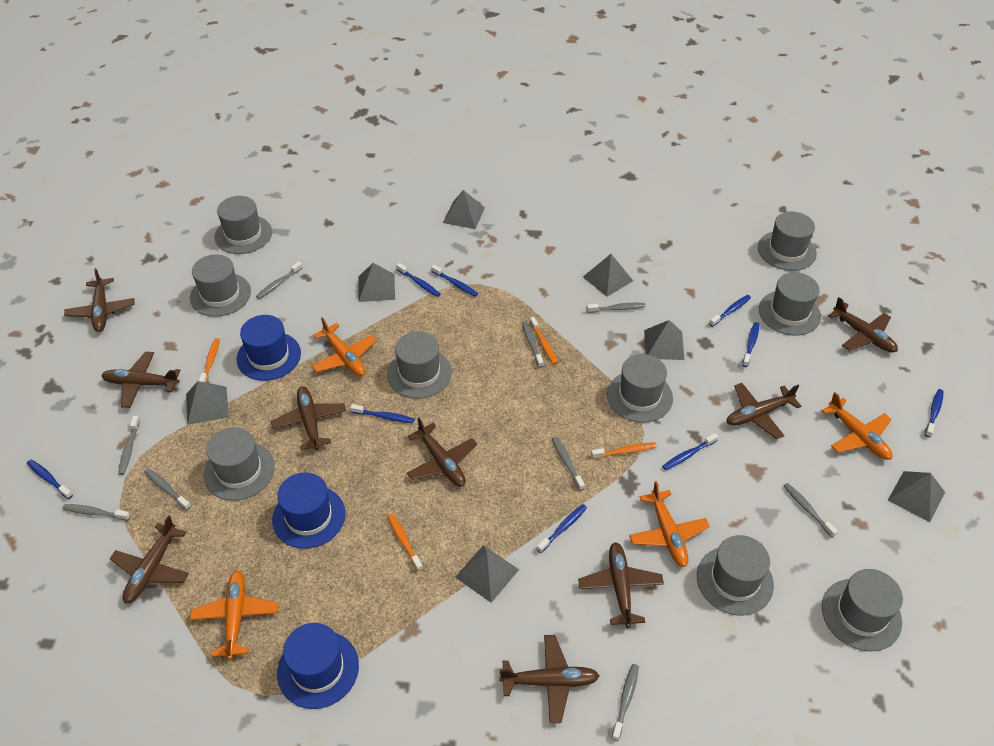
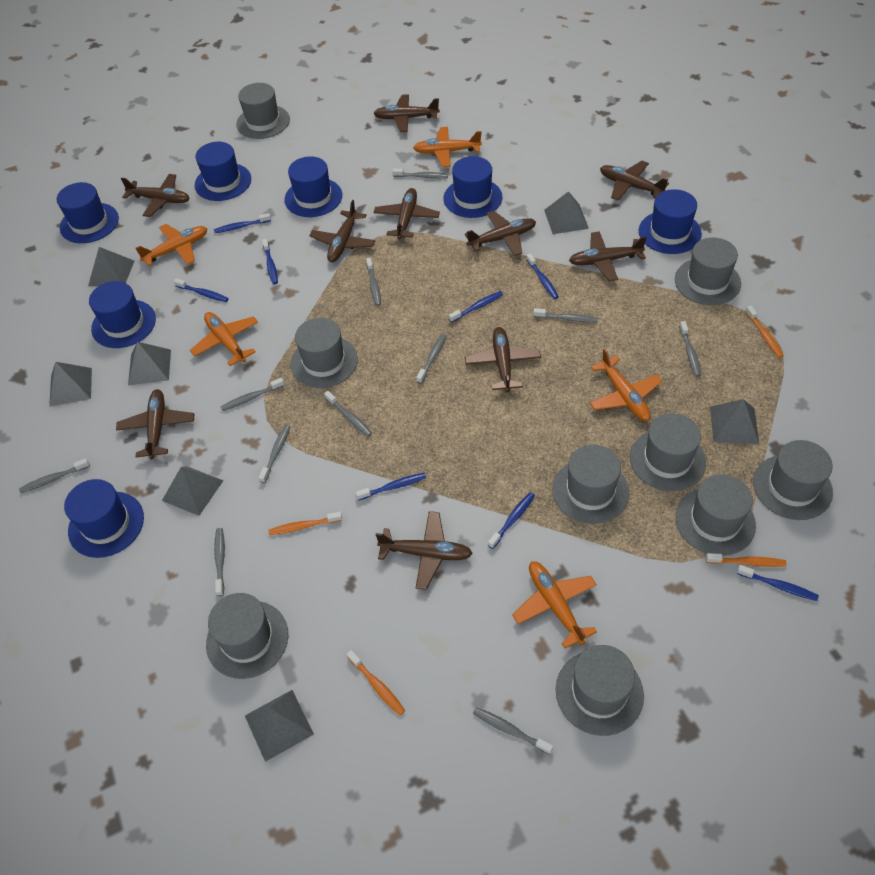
blue hat: 3 -> 7
blue toothbrush: 9 -> 8
brown plane: 9 -> 10
grey toothbrush: 9 -> 11
orange plane: 4 -> 5

